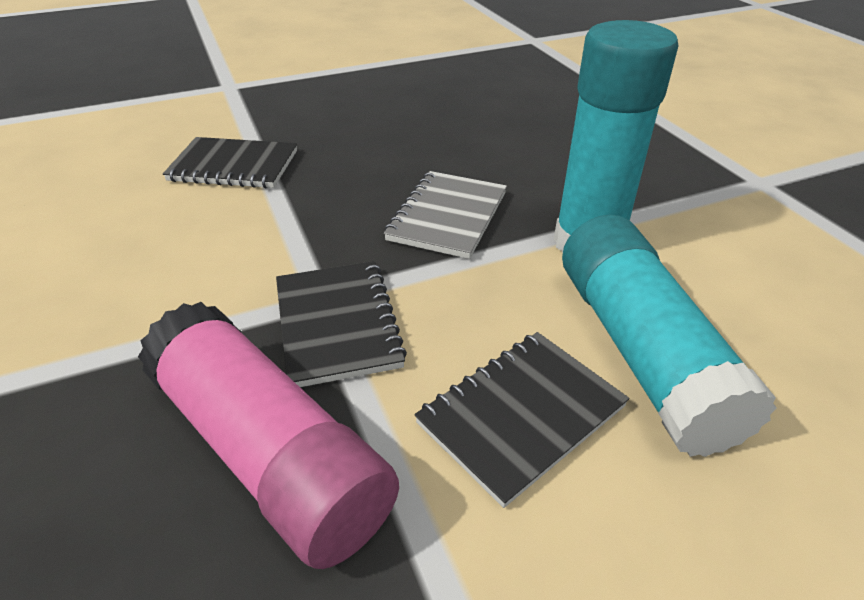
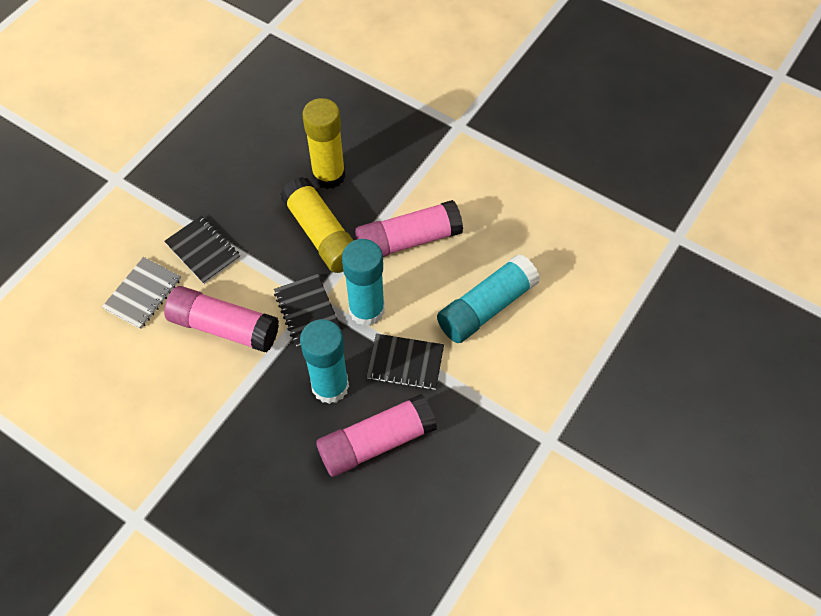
pink glue stick: 1 -> 3
turquoise glue stick: 2 -> 3
yellow glue stick: 0 -> 2

